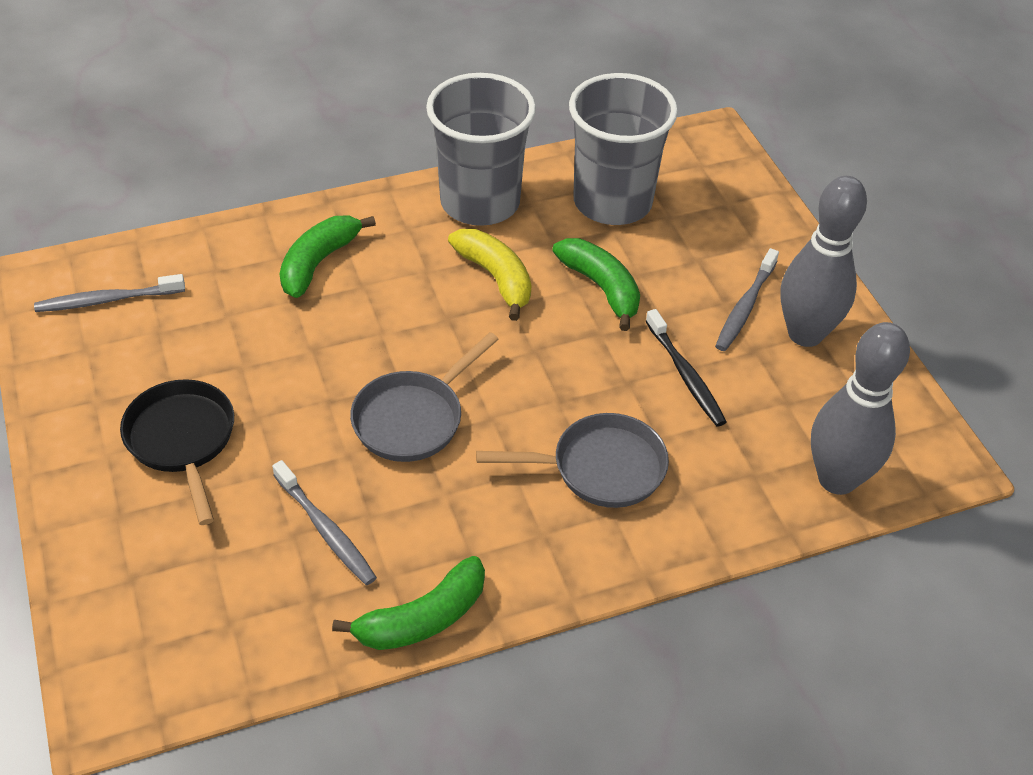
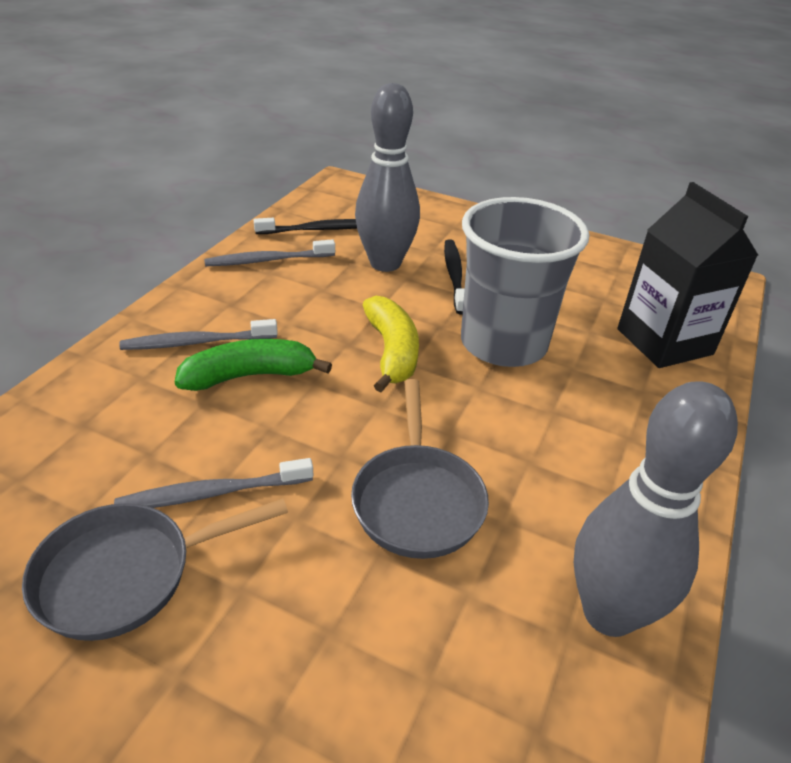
black carton: 0 -> 1
black pan: 1 -> 0
black toothbrush: 1 -> 2
green banana: 3 -> 1
grey cup: 2 -> 1

